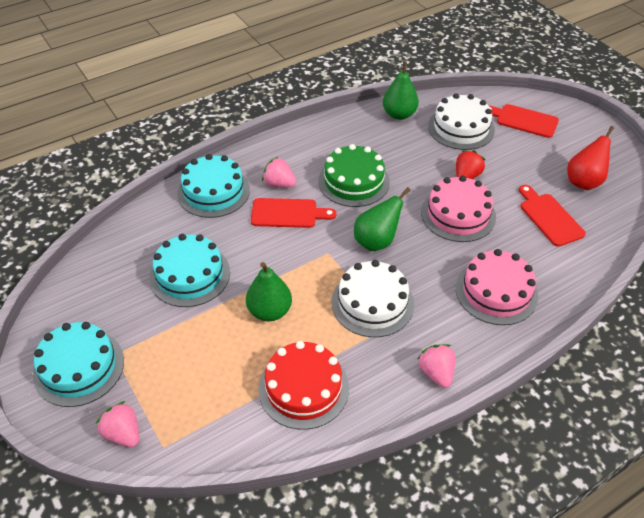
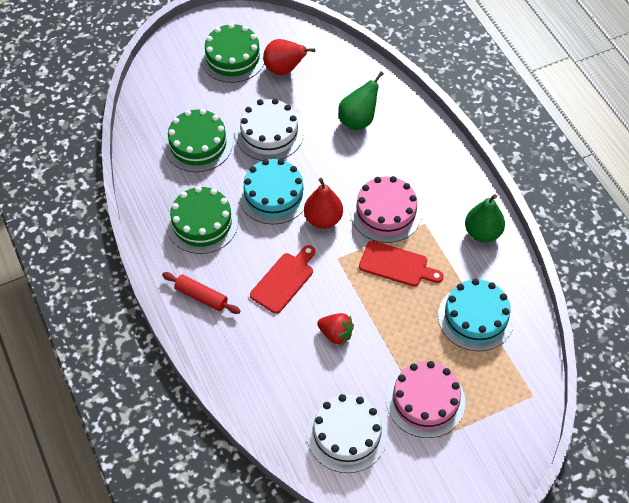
green cake: 1 -> 3
green pear: 3 -> 2
pink strawberry: 3 -> 0
red cake: 1 -> 0
red cutting board: 3 -> 2
red pear: 1 -> 2
red rolling pin: 0 -> 1
turquoise cake: 3 -> 2

